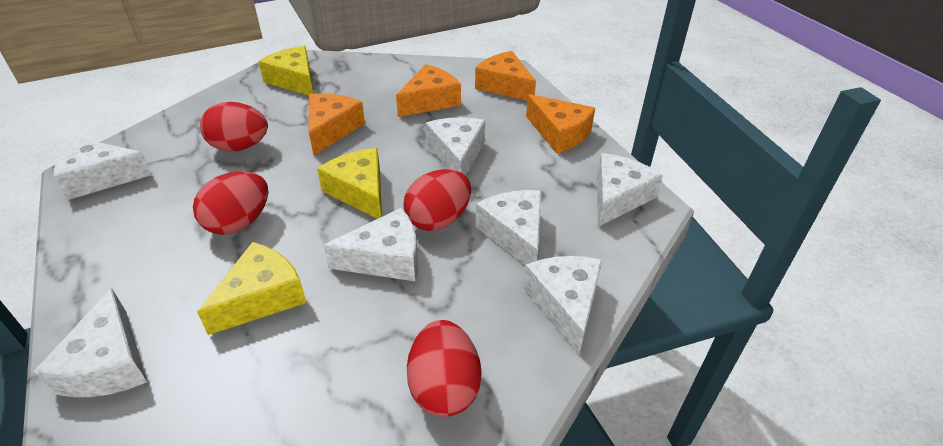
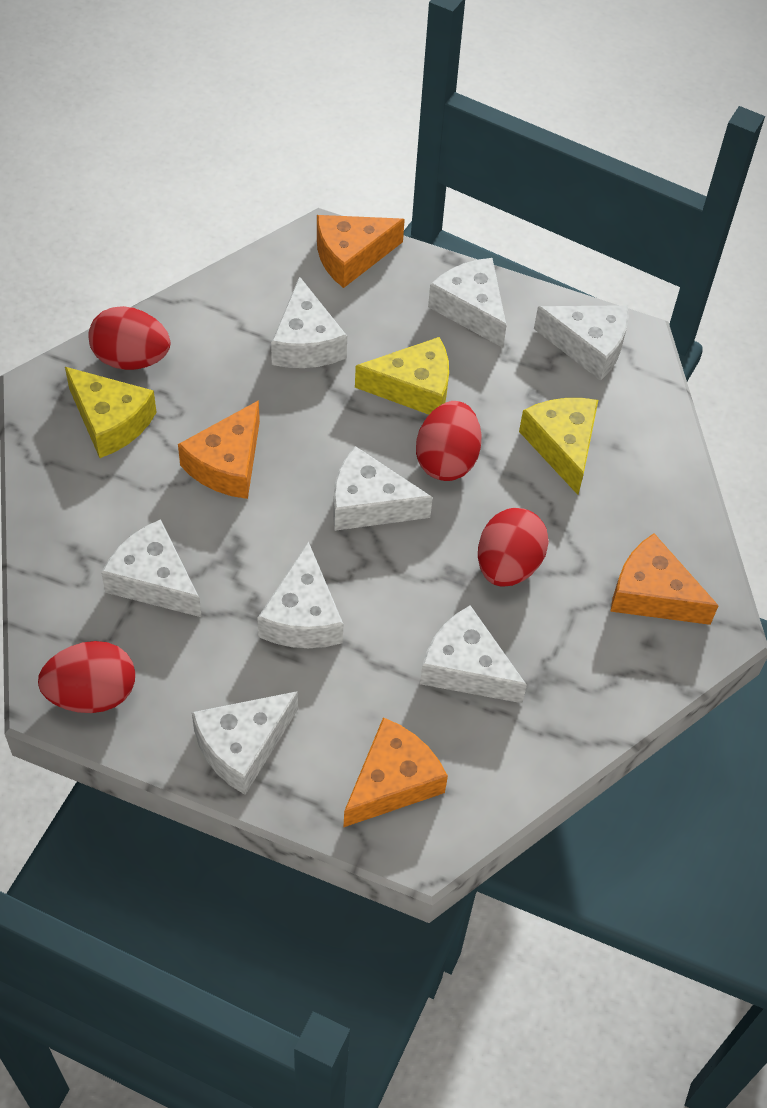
white cheese: 7 -> 8

